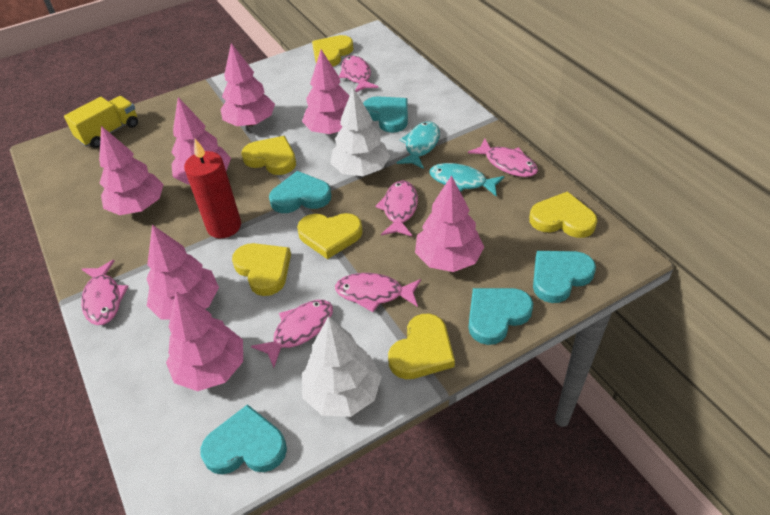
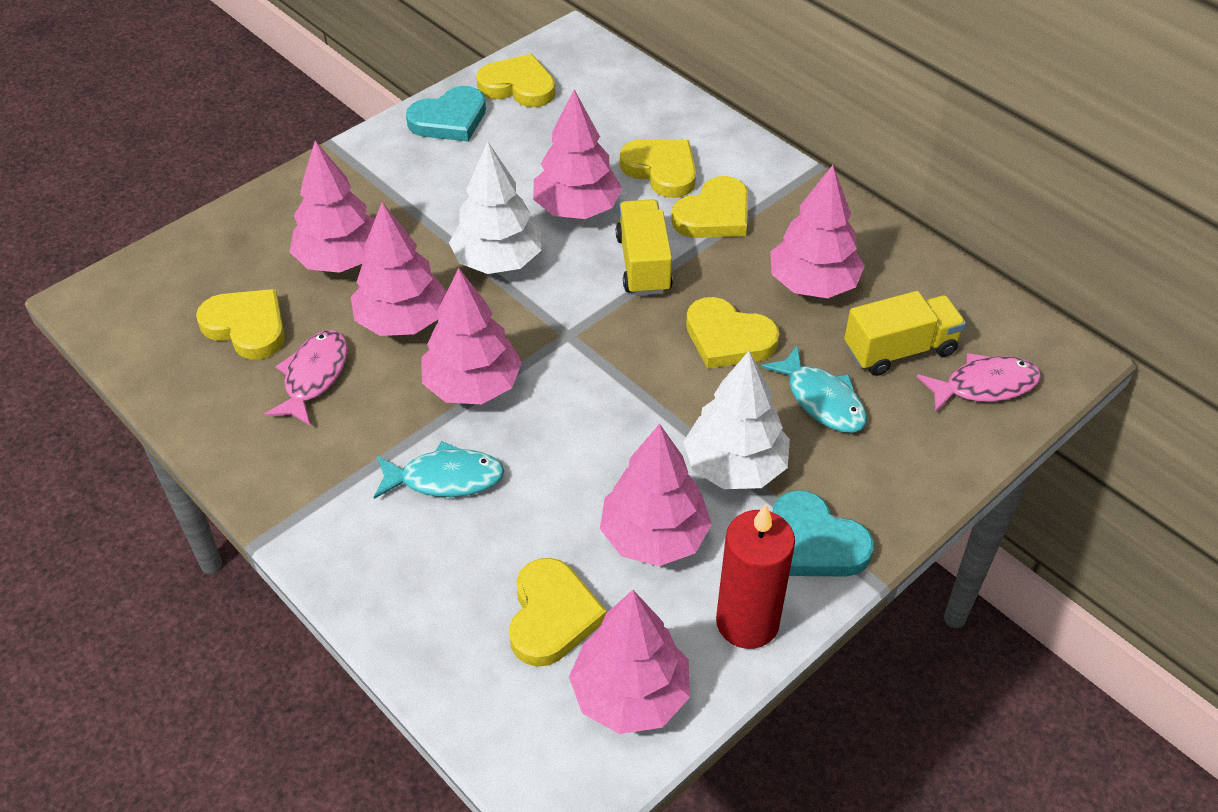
pink fish: 6 -> 2
turquoise heart: 5 -> 2
yellow truck: 1 -> 2

